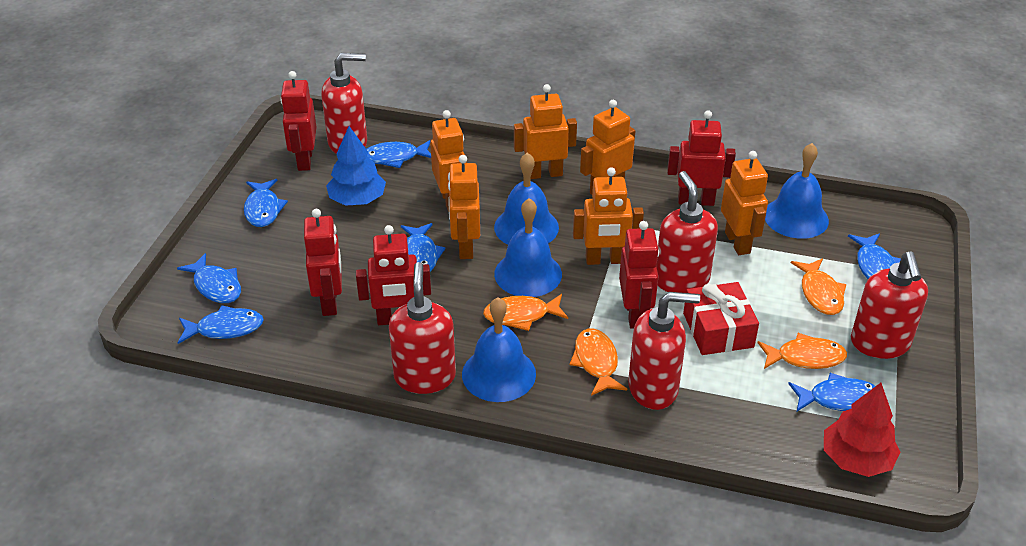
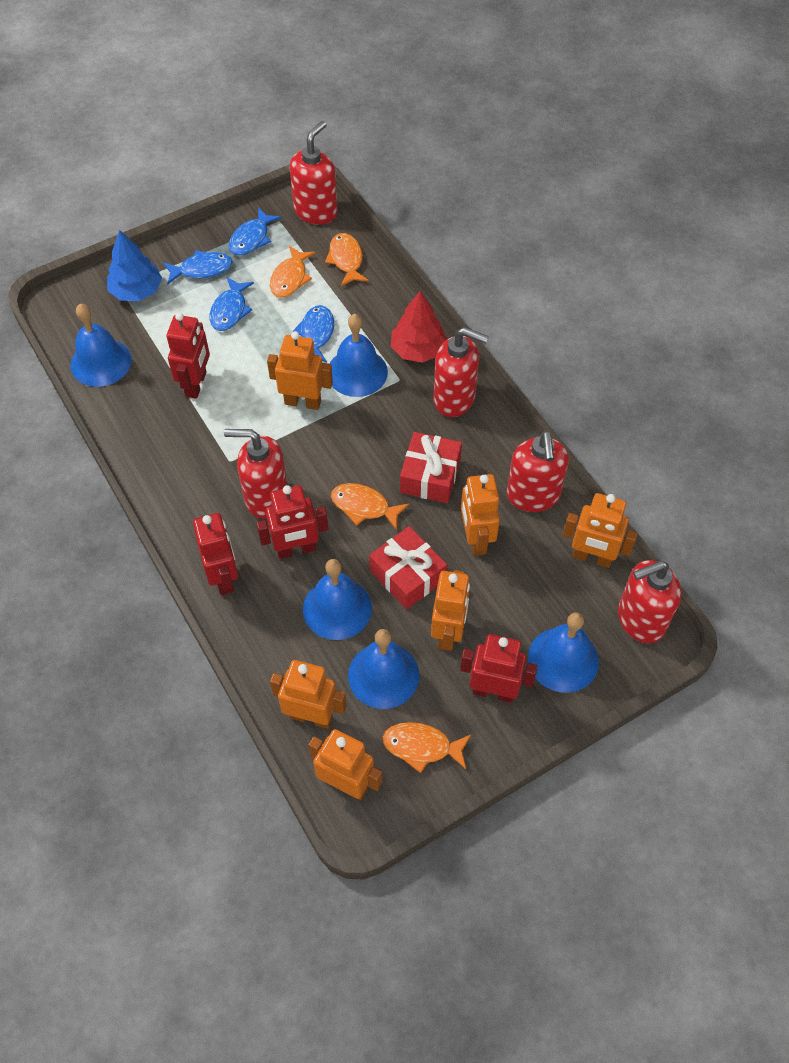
blue bell: 4 -> 5
blue fish: 7 -> 4
red gift: 1 -> 2
red robot: 5 -> 4

